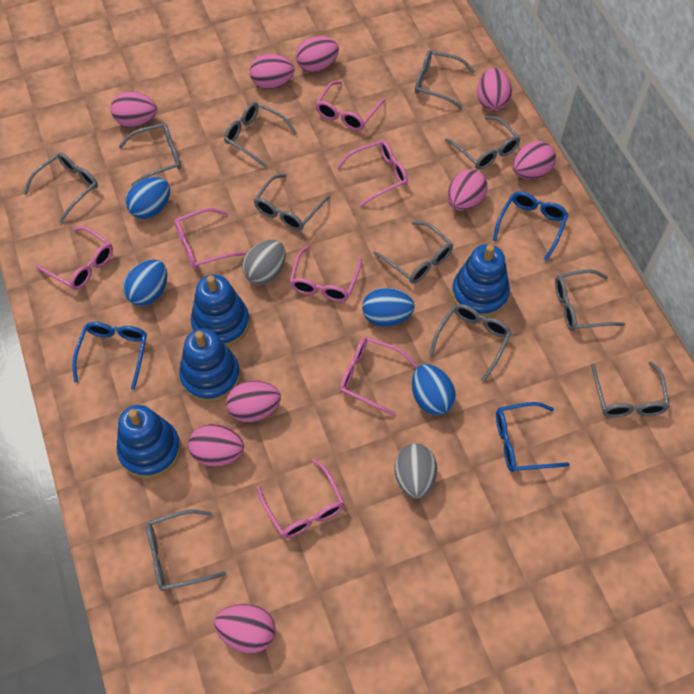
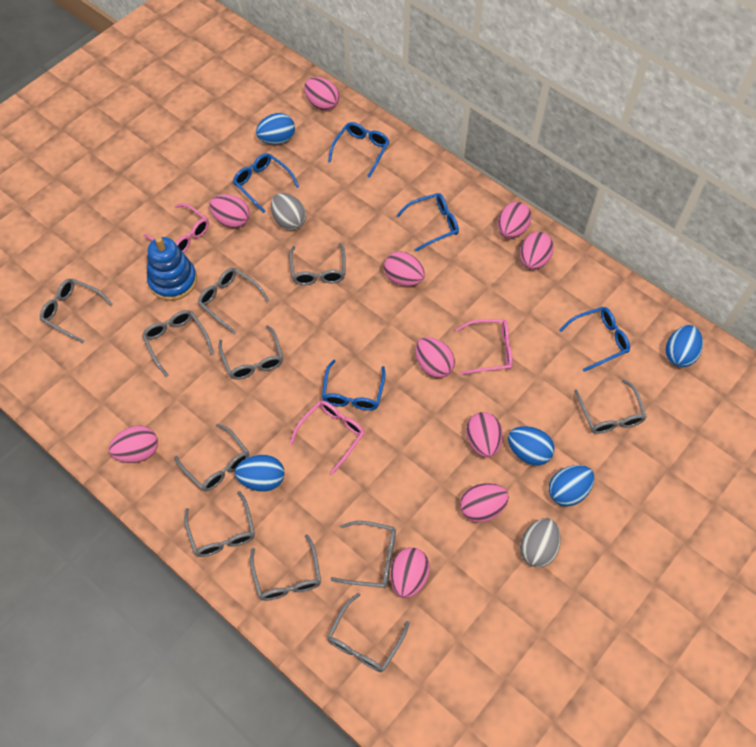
blue egg: 4 -> 5
blue glasses: 3 -> 5
blue stacking toy: 4 -> 1
pink egg: 9 -> 10
pink glasses: 7 -> 3

